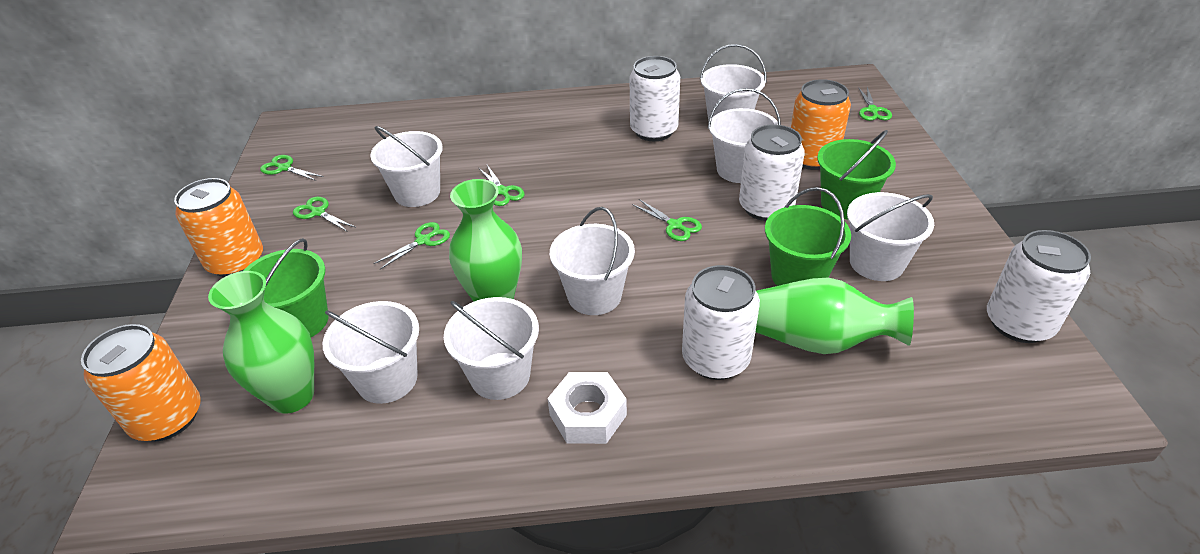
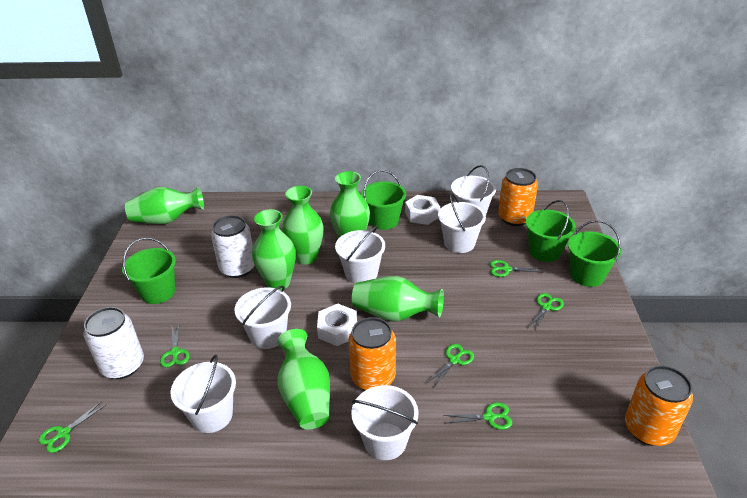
green bucket: 3 -> 4
green vase: 3 -> 6
white bucket: 7 -> 6
white can: 4 -> 2
white nut: 1 -> 2

